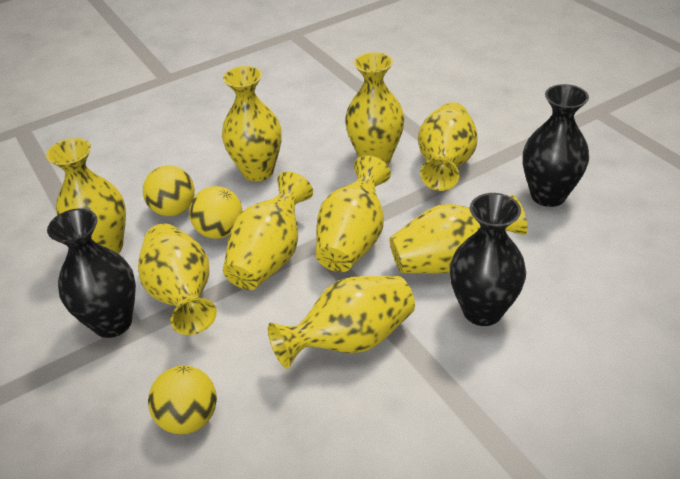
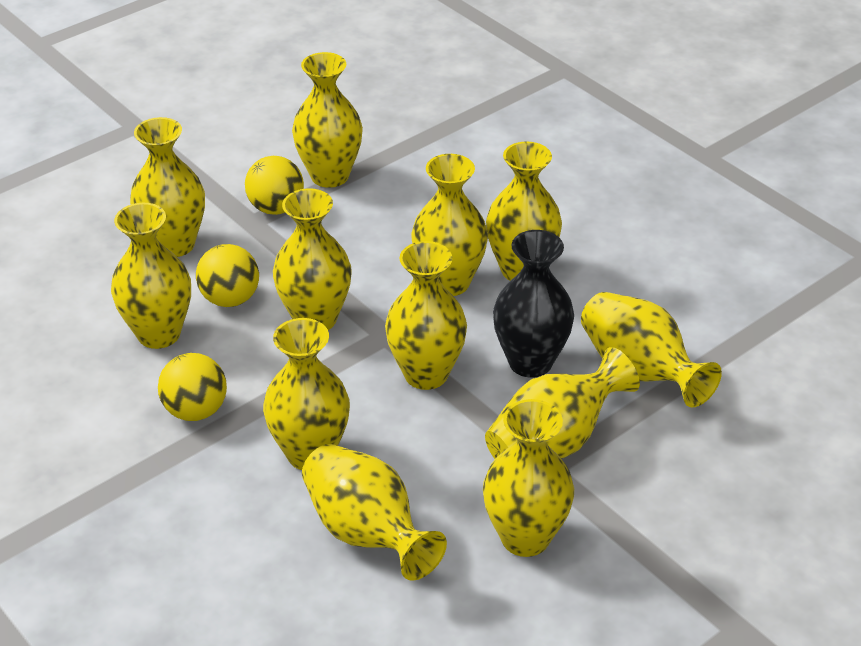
black vase: 3 -> 1
yellow vase: 9 -> 12

